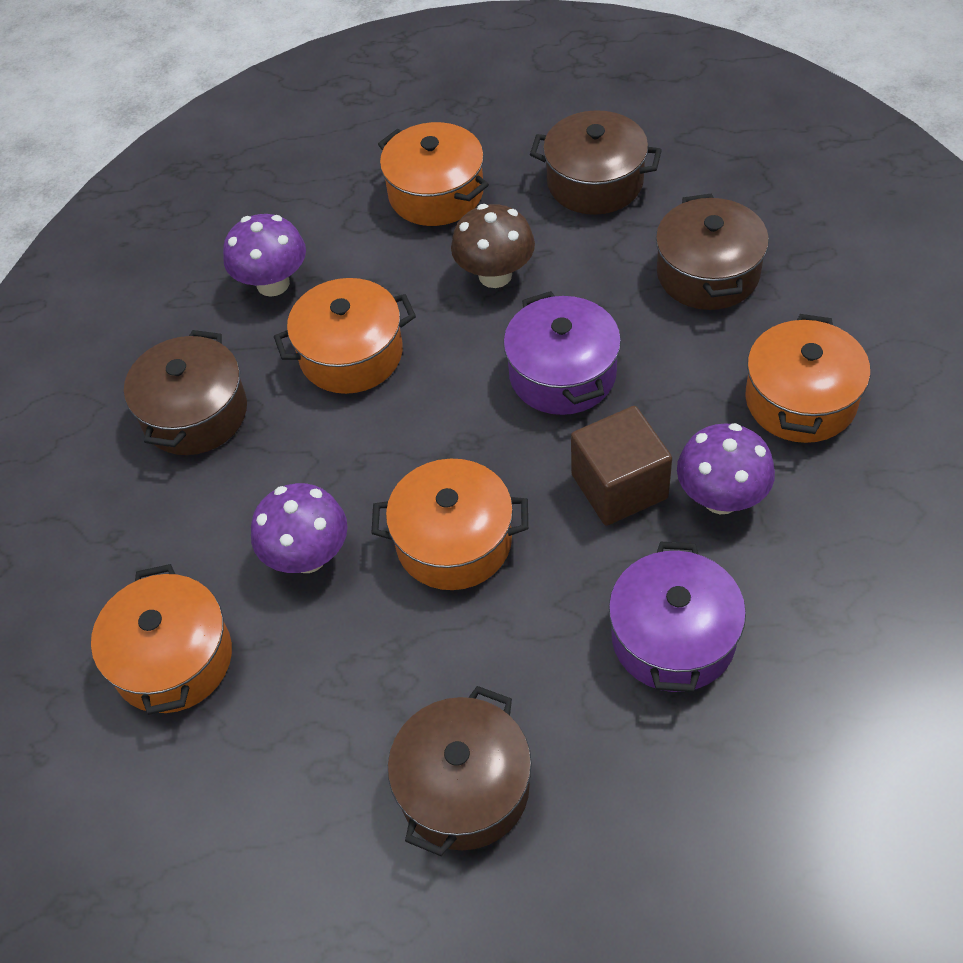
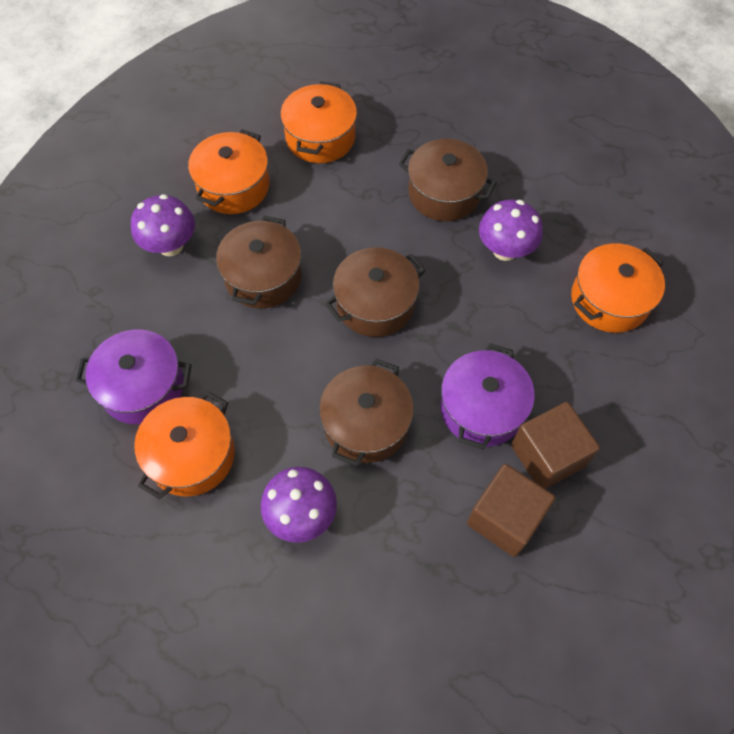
brown cube: 1 -> 2
brown mushroom: 1 -> 0
orange pot: 5 -> 4

